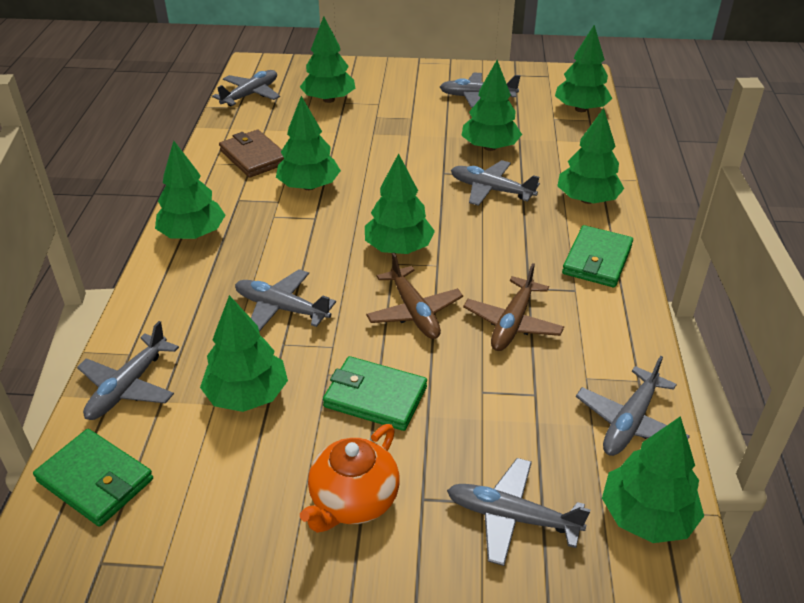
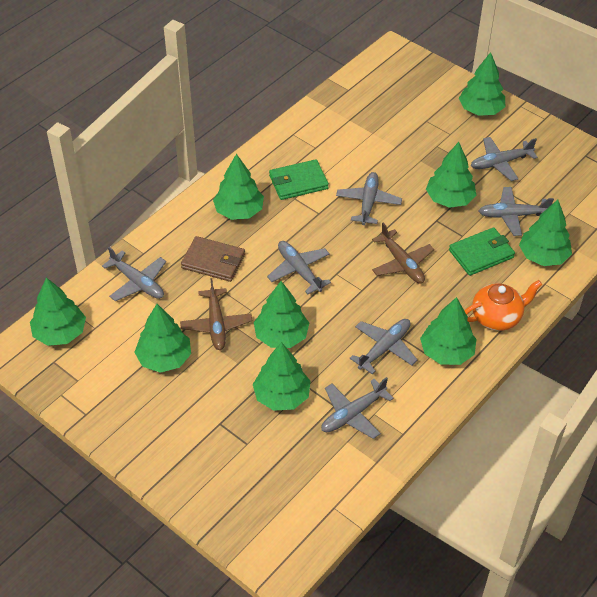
green wallet: 3 -> 2

